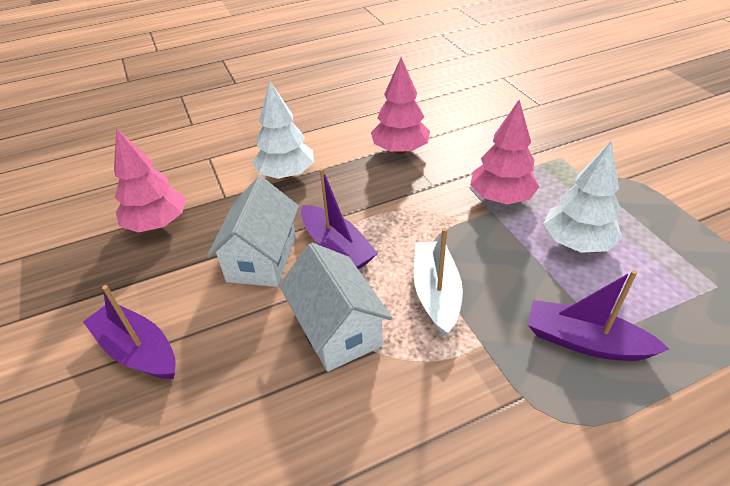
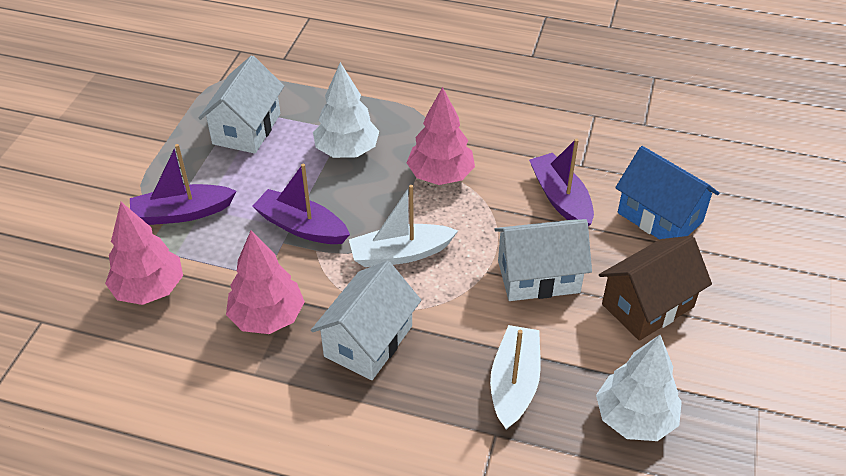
blue house: 0 -> 1
brown house: 0 -> 1
white boat: 1 -> 2
white house: 2 -> 3

